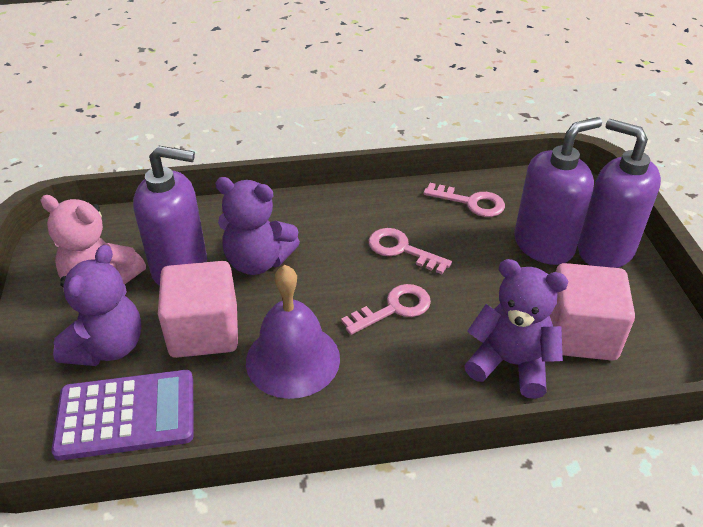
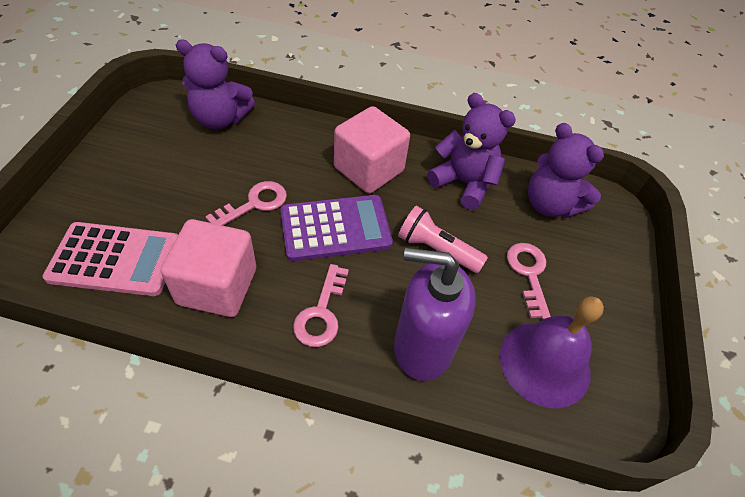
pink calculator: 0 -> 1
pink flashlight: 0 -> 1
pink teddy bear: 1 -> 0
purple soap dispenser: 3 -> 1

